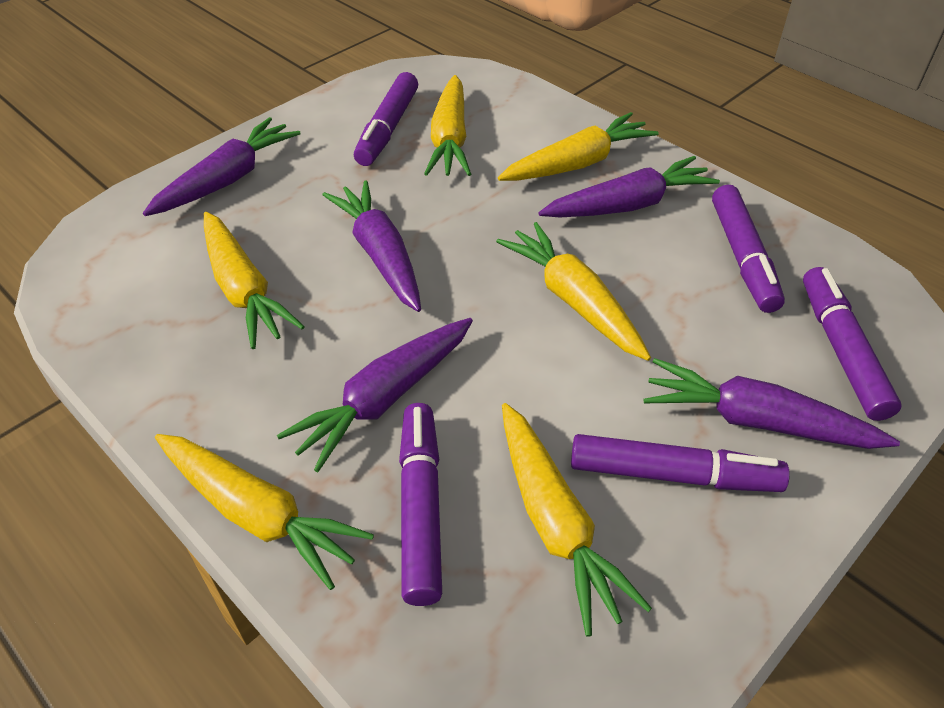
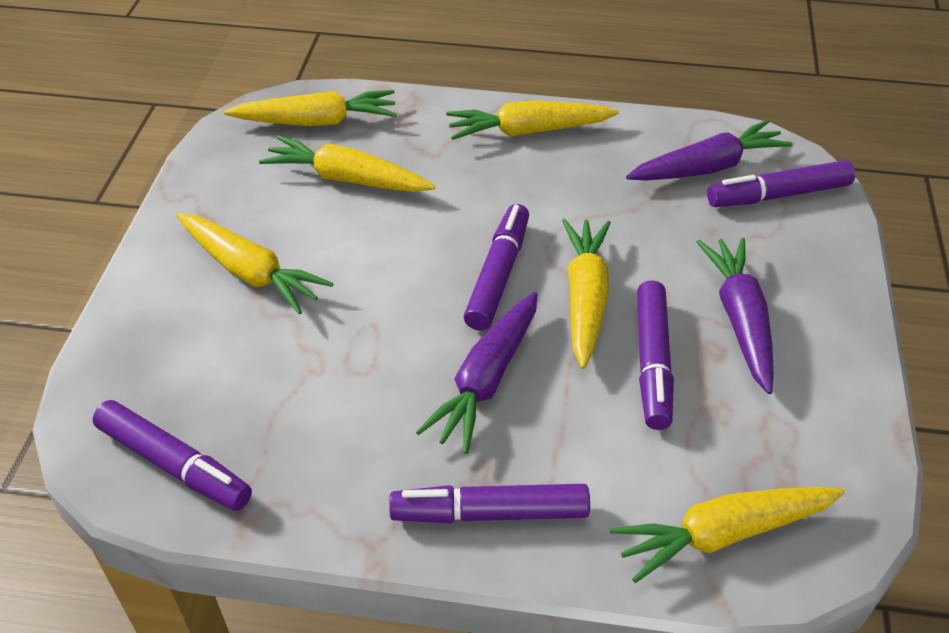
purple carrot: 5 -> 3

